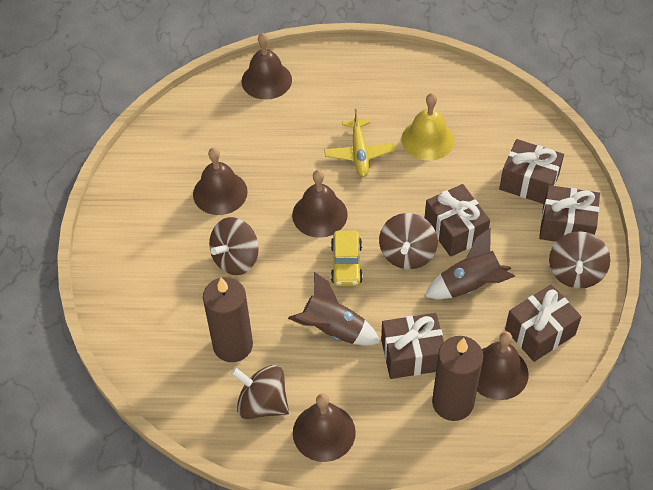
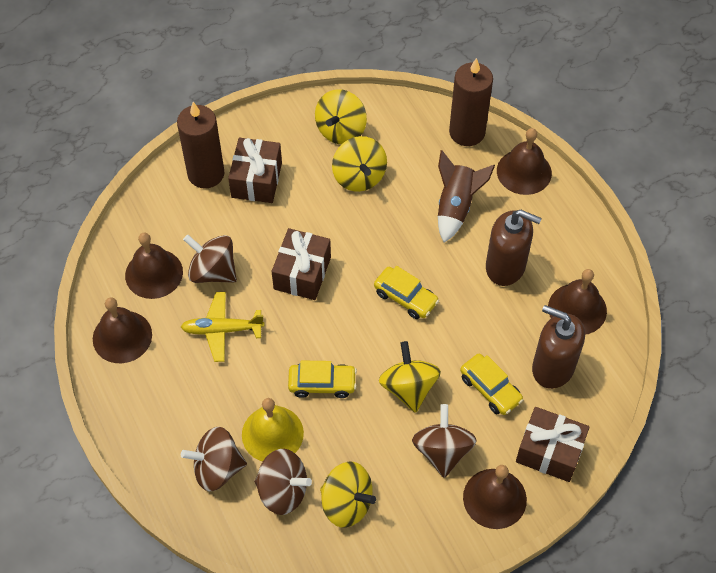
brown gift: 5 -> 3
brown rocket: 2 -> 1
brown soap dispenser: 0 -> 2
yellow car: 1 -> 3
yellow spinning top: 0 -> 4

